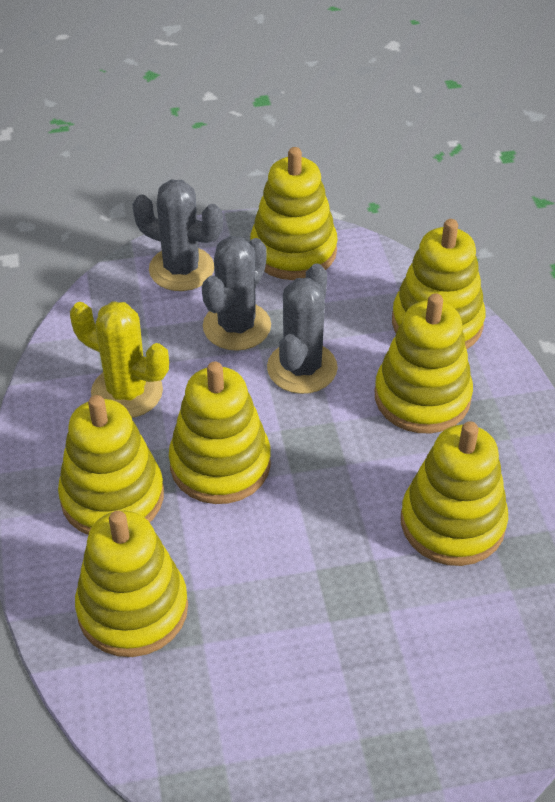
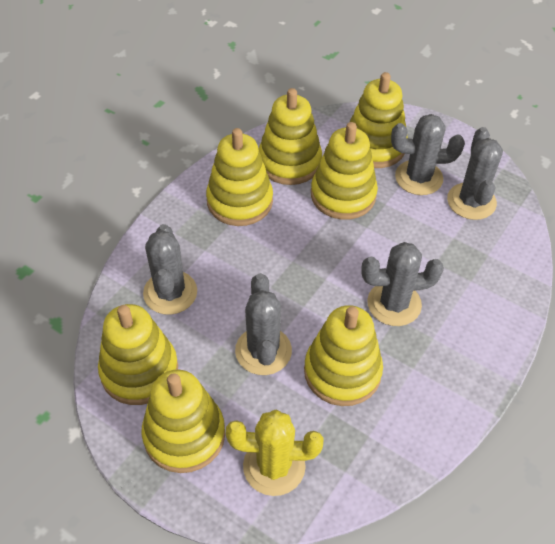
grey cactus: 3 -> 5

